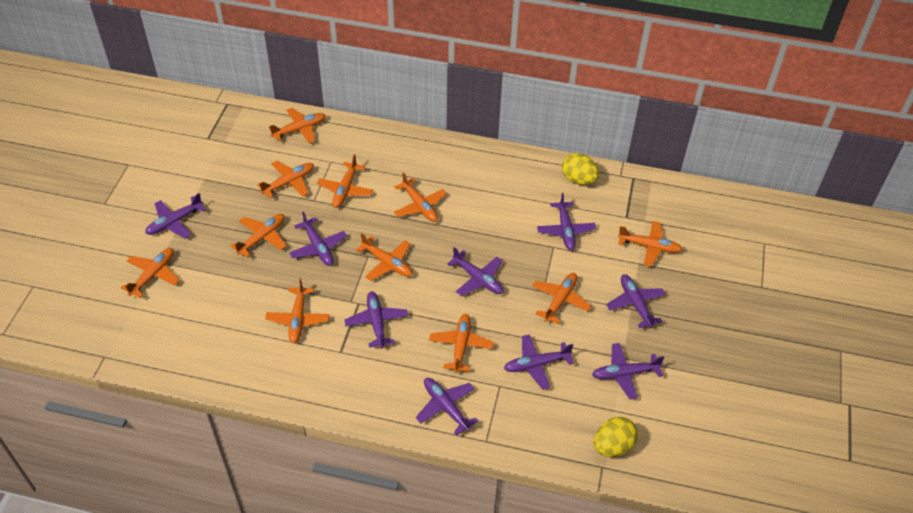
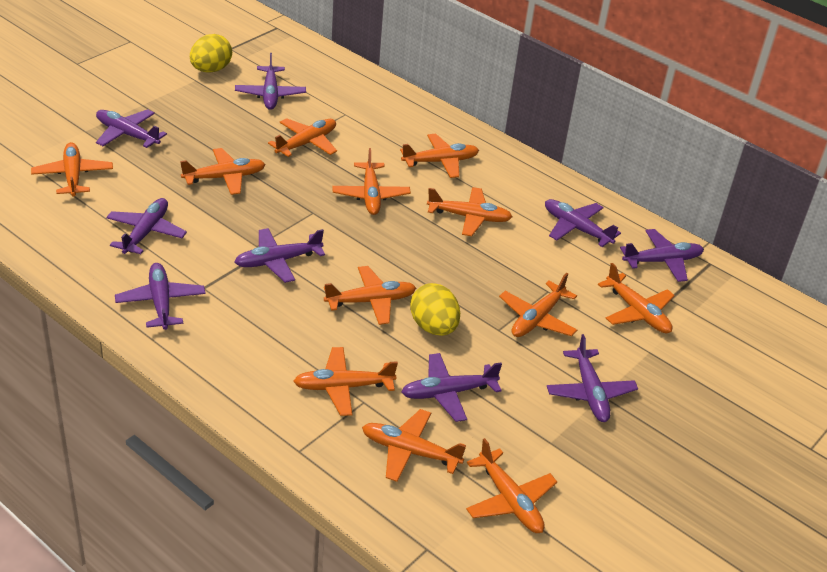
orange plane: 11 -> 12

